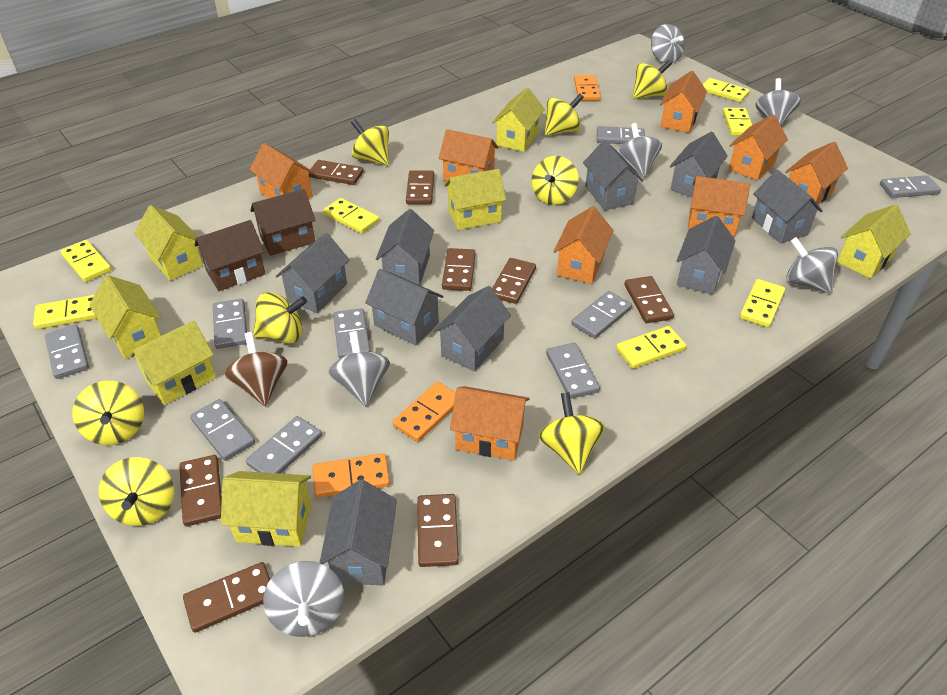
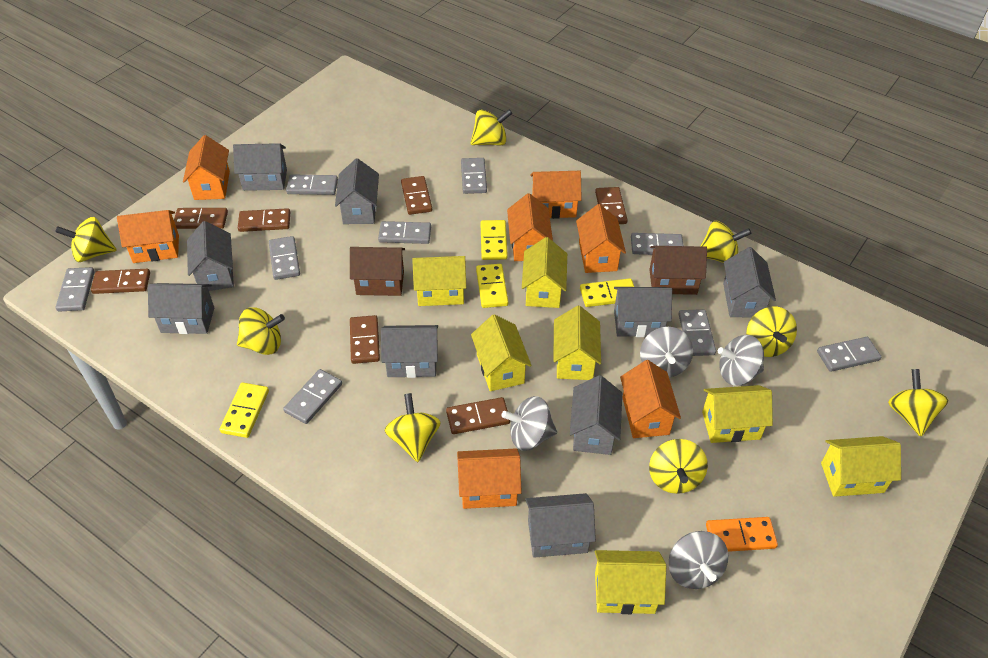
brown domino: 8 -> 7
brown spinning top: 1 -> 0
grey spinning top: 6 -> 4
orange domino: 3 -> 1
orange house: 8 -> 7
yellow domino: 7 -> 4

